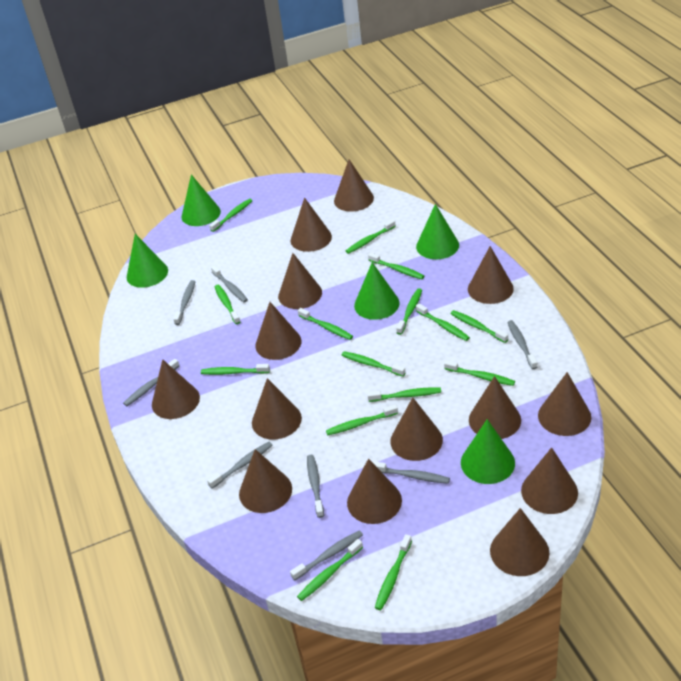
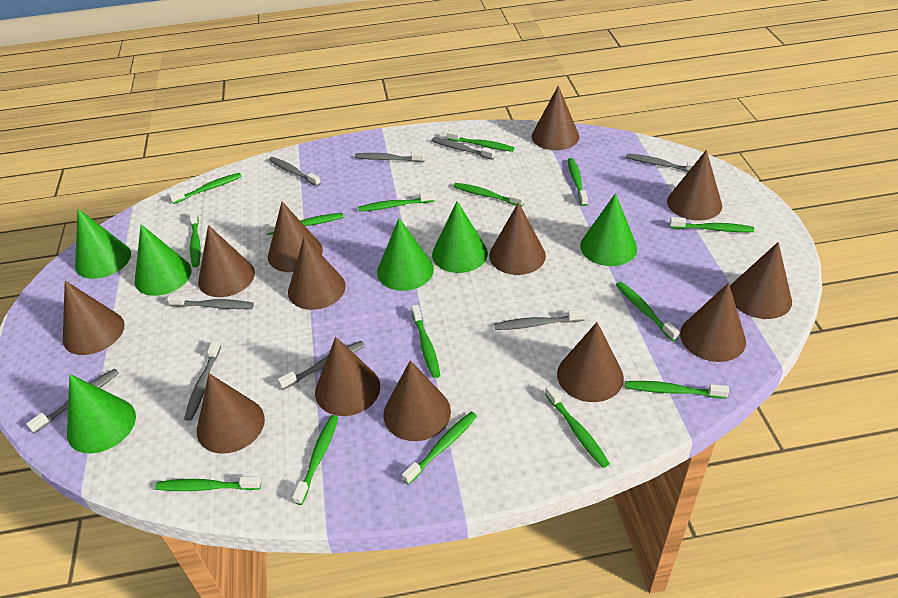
brown cone: 14 -> 13
green cone: 5 -> 6
grey toothbrush: 8 -> 9

